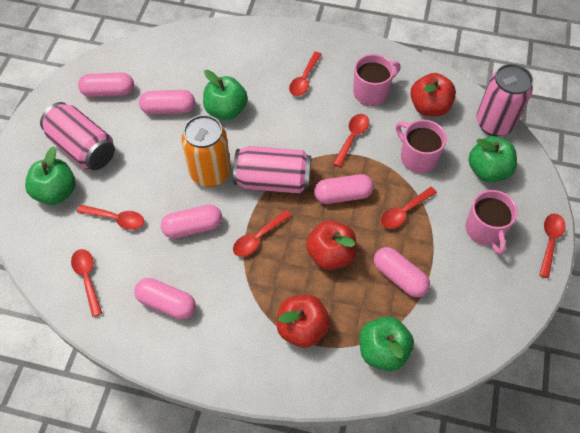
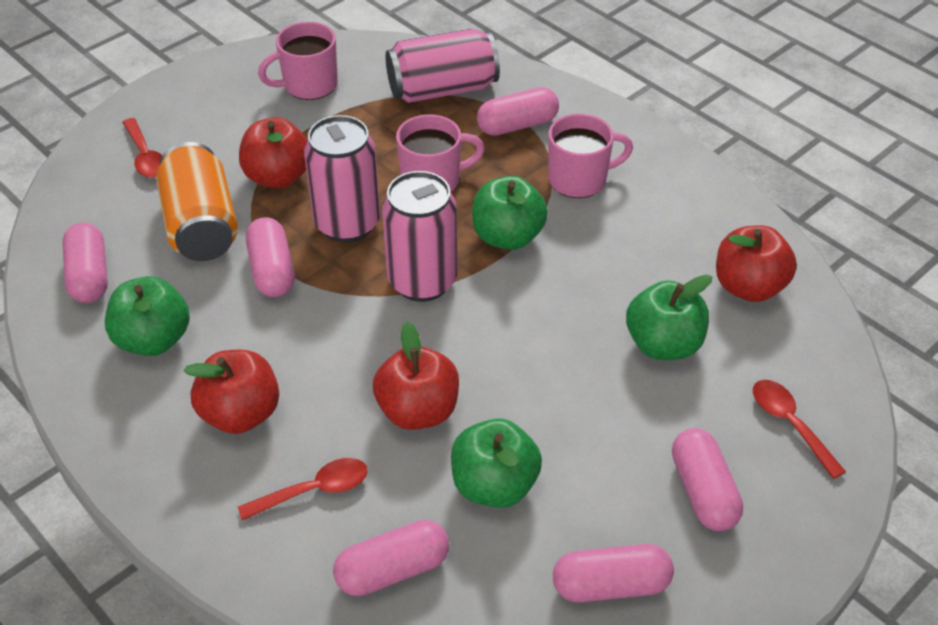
red apple: 3 -> 4
red spoon: 7 -> 3

